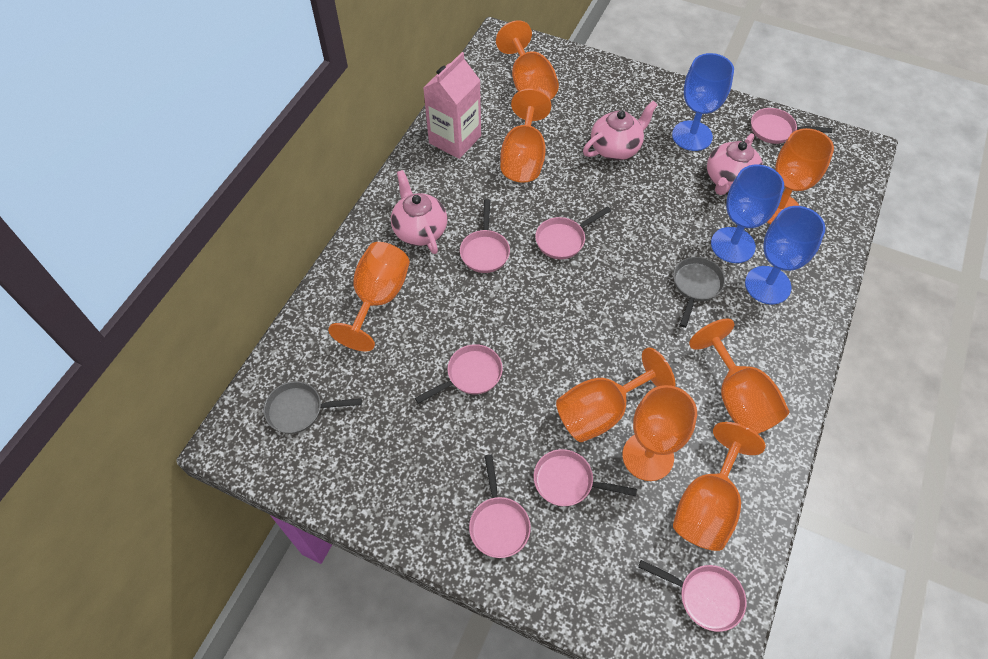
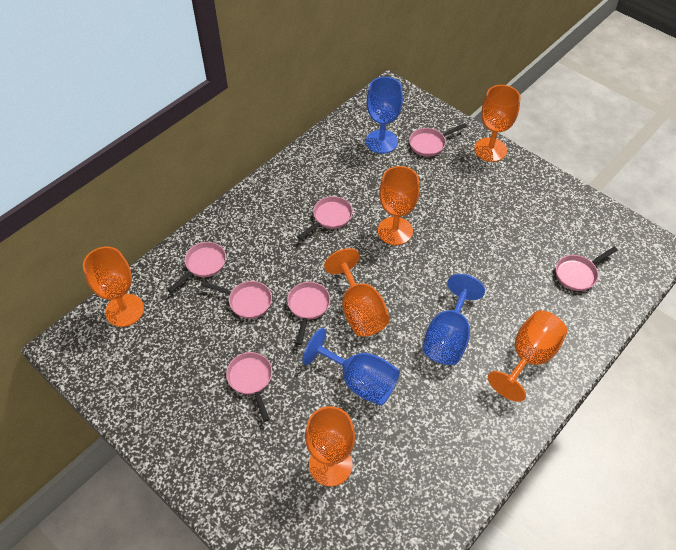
grey pan: 2 -> 0
orange goblet: 8 -> 6
pink carton: 1 -> 0
pink teapot: 3 -> 0

